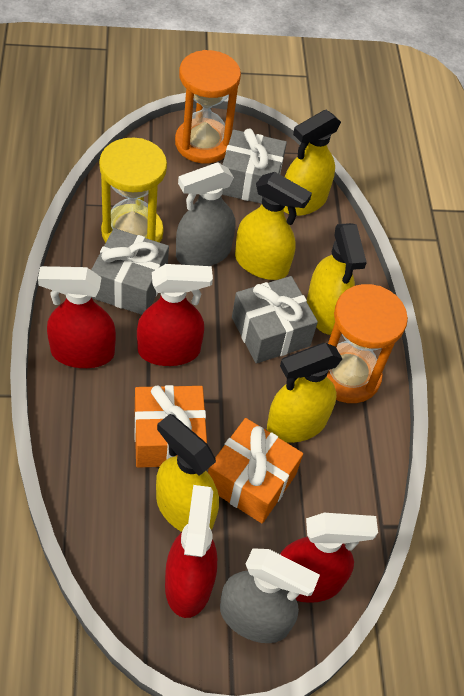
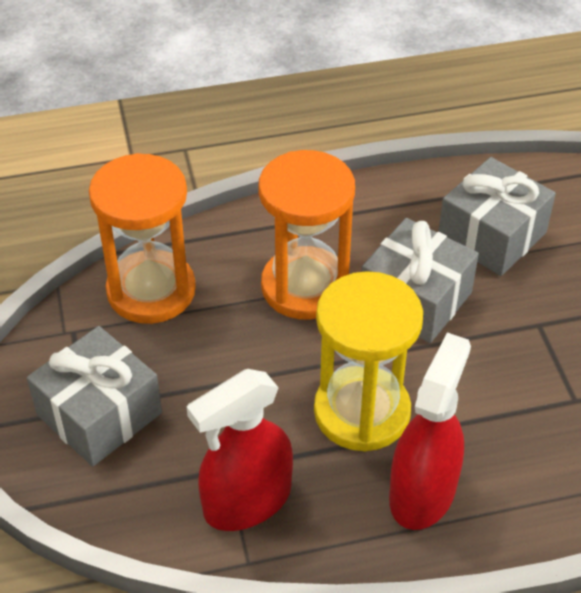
grey spray bottle: 2 -> 0
orange gift: 2 -> 0
red spray bottle: 4 -> 2
yellow spray bottle: 5 -> 0

